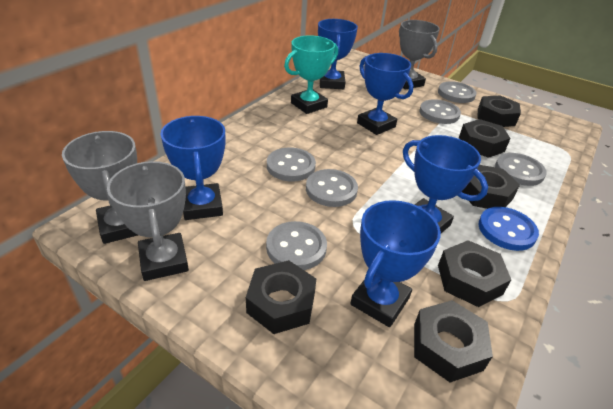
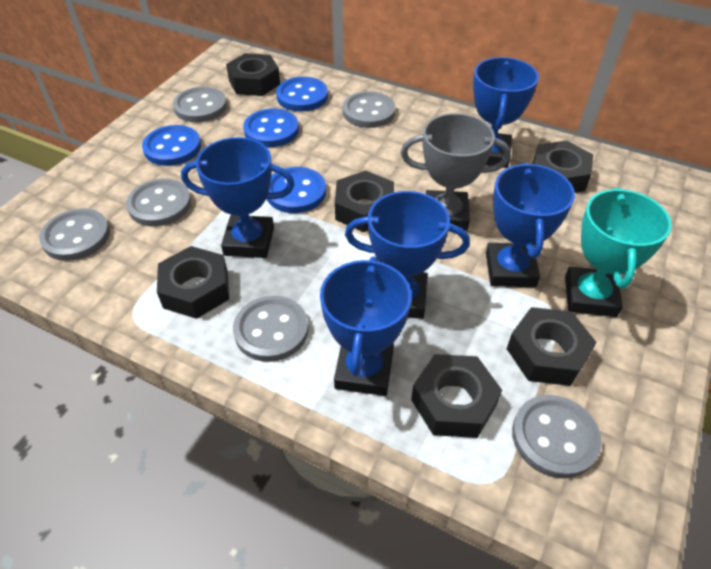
blue button: 1 -> 4
grey trophy: 3 -> 1

